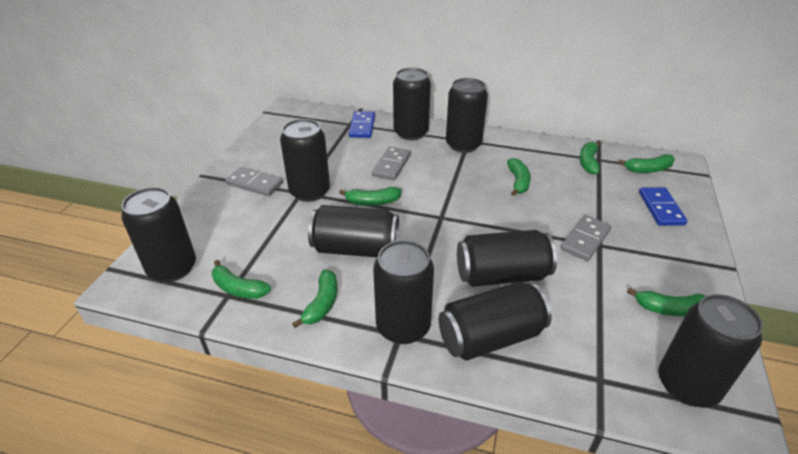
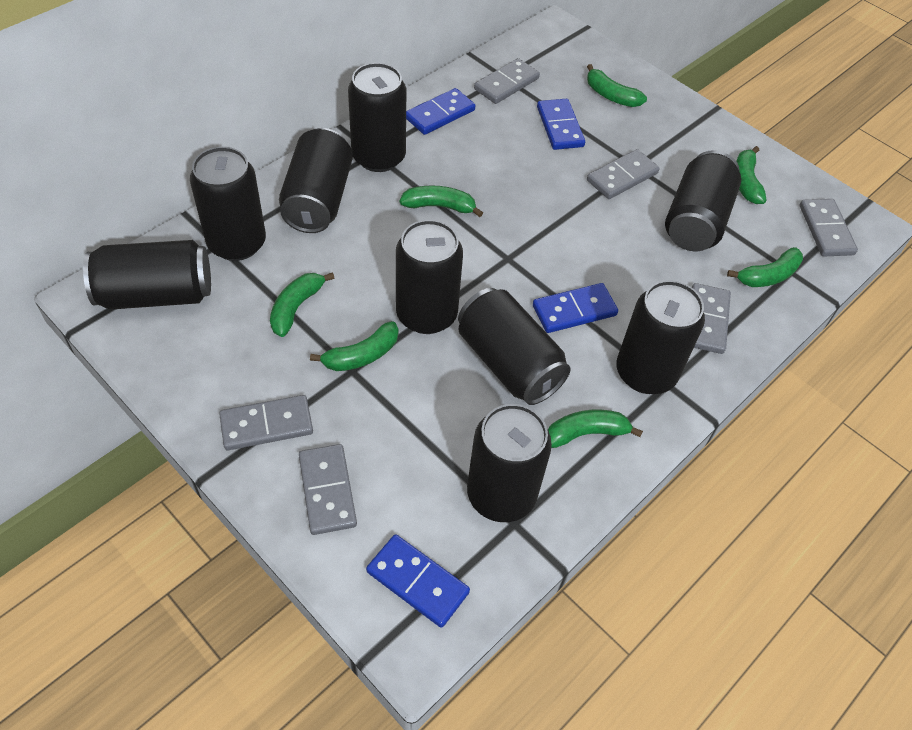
blue domino: 2 -> 4
grey domino: 3 -> 6

